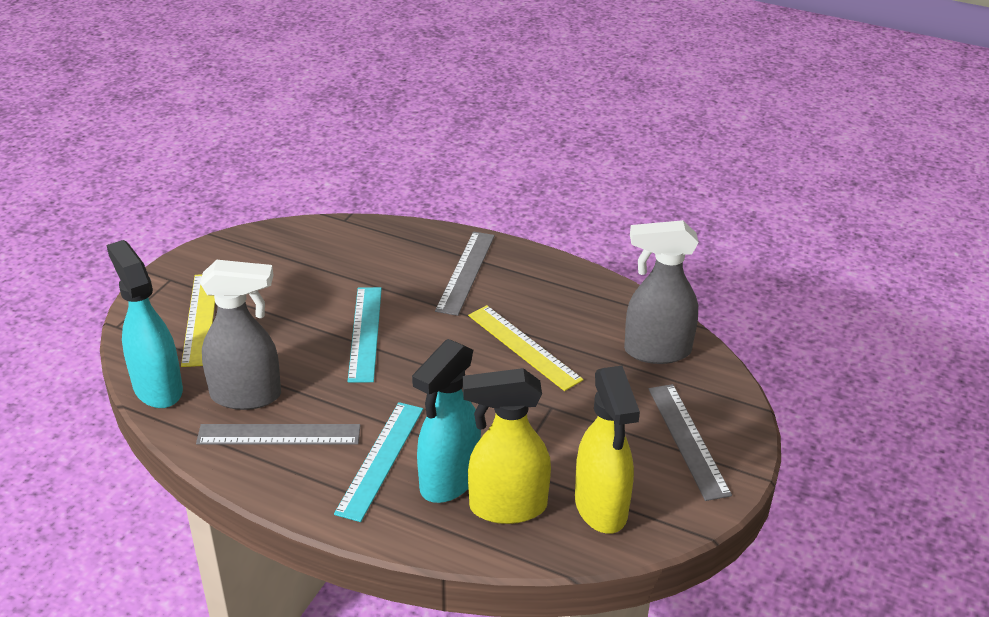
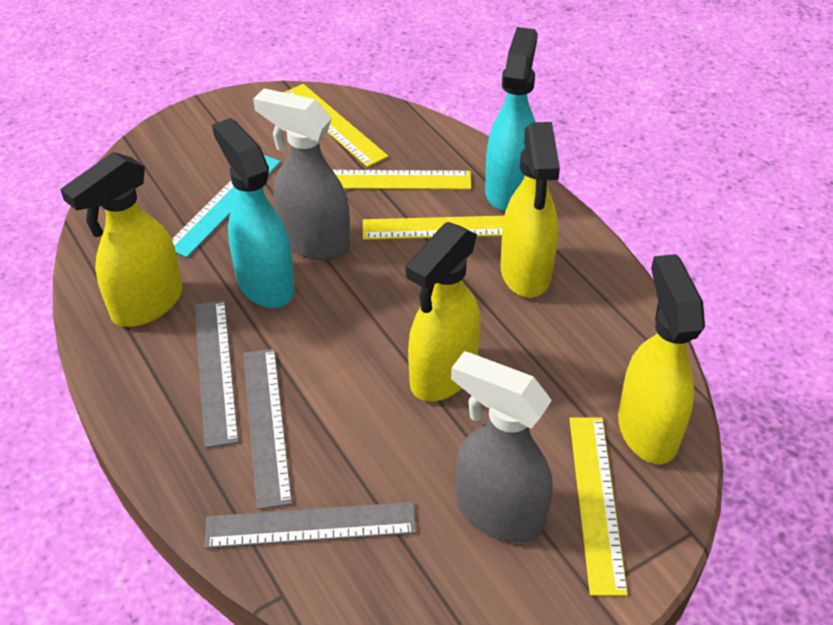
turquoise ruler: 2 -> 1
yellow ruler: 2 -> 4
yellow spray bottle: 2 -> 4

